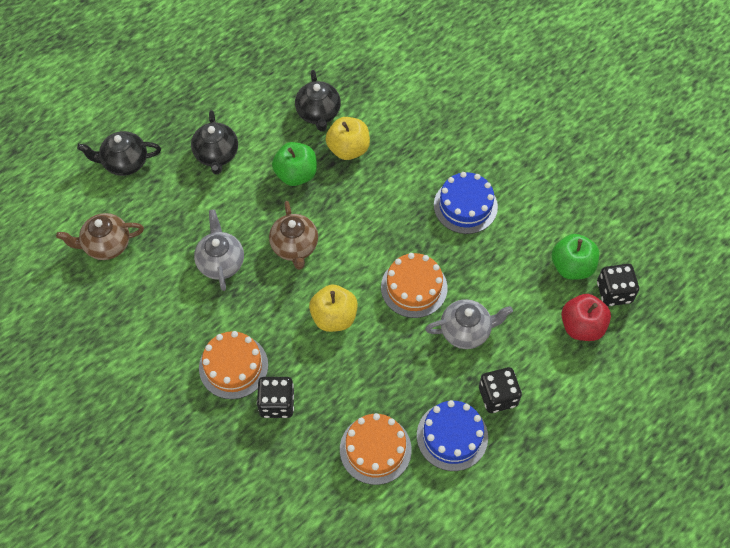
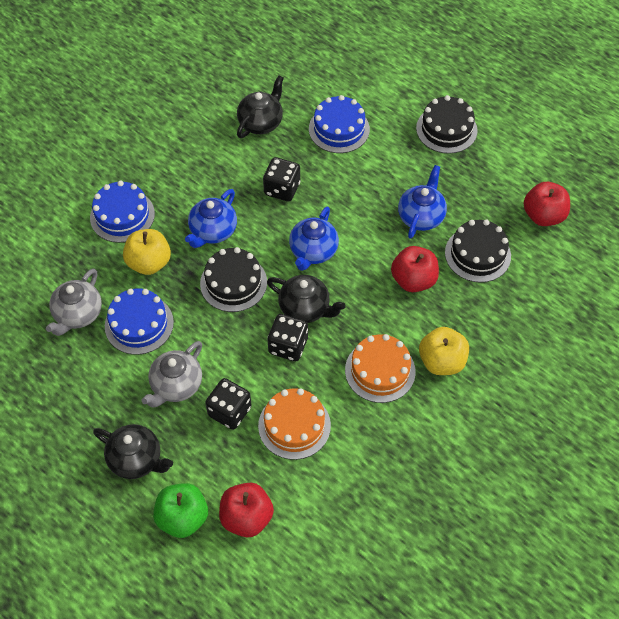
black cake: 0 -> 3
blue cake: 2 -> 3
blue teapot: 0 -> 3
brown teapot: 2 -> 0
green apple: 2 -> 1
orange cake: 3 -> 2
red apple: 1 -> 3

